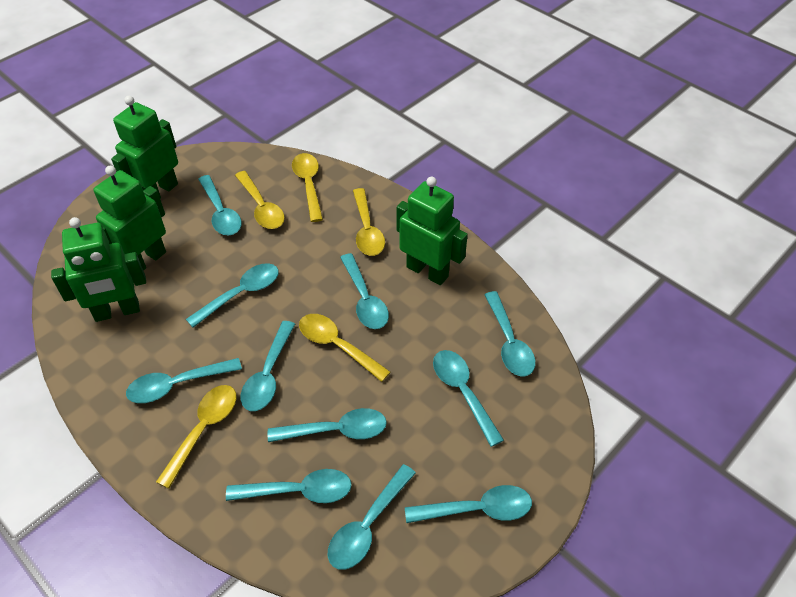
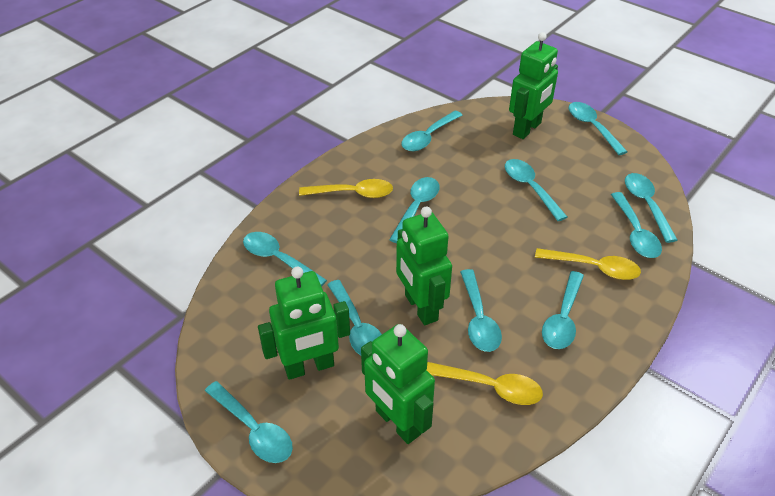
yellow spoon: 5 -> 3

